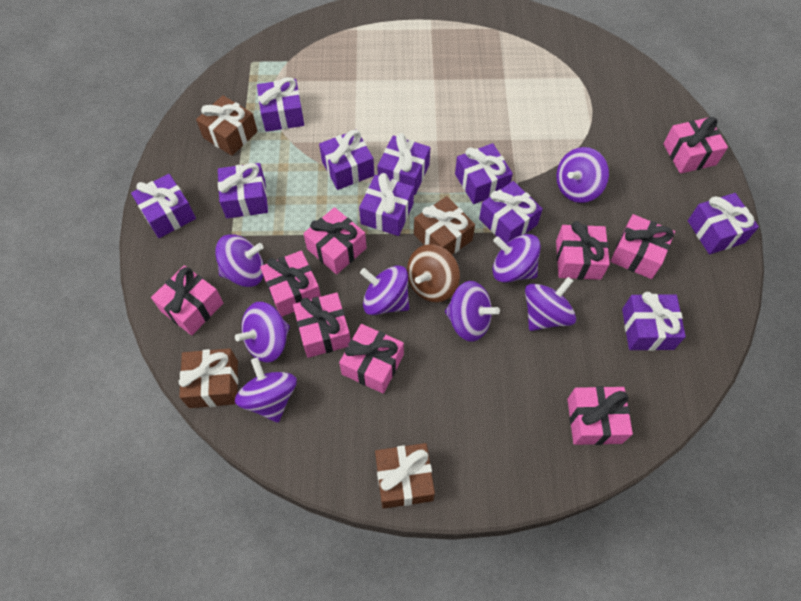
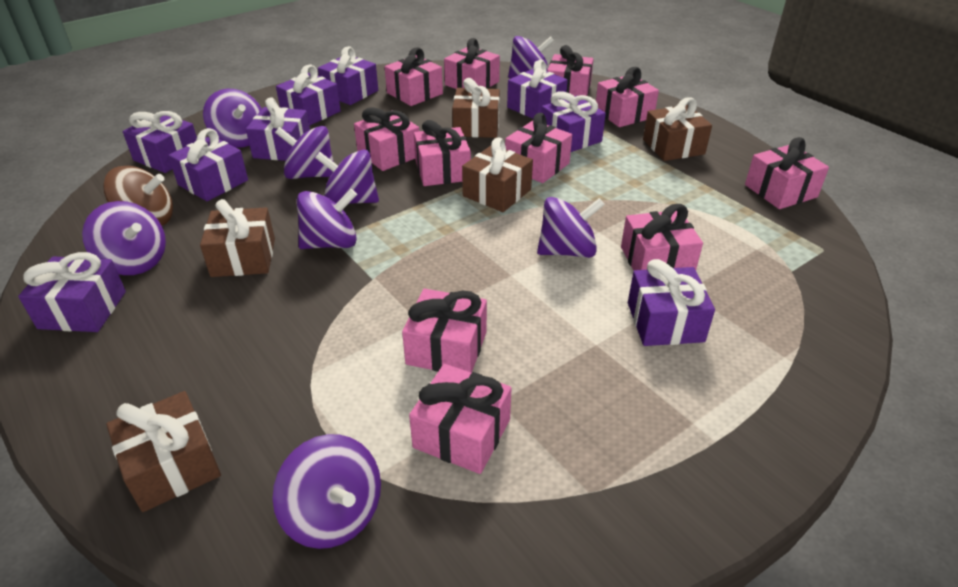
brown gift: 4 -> 5
pink gift: 9 -> 11
purple gift: 10 -> 9

